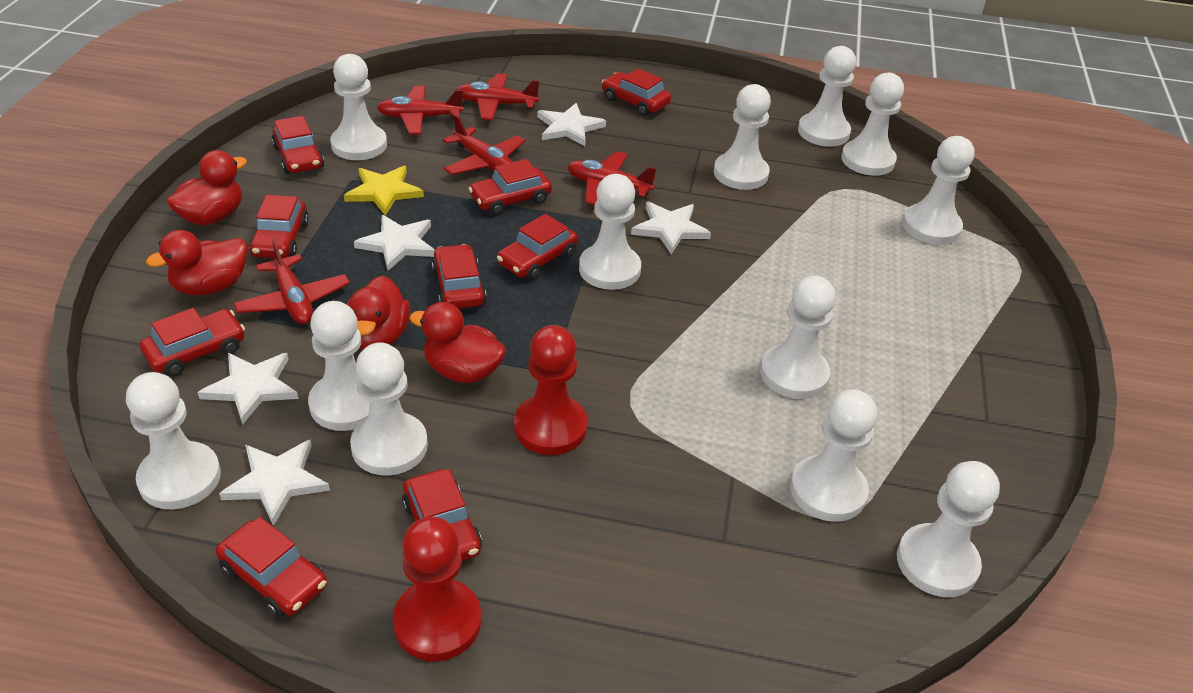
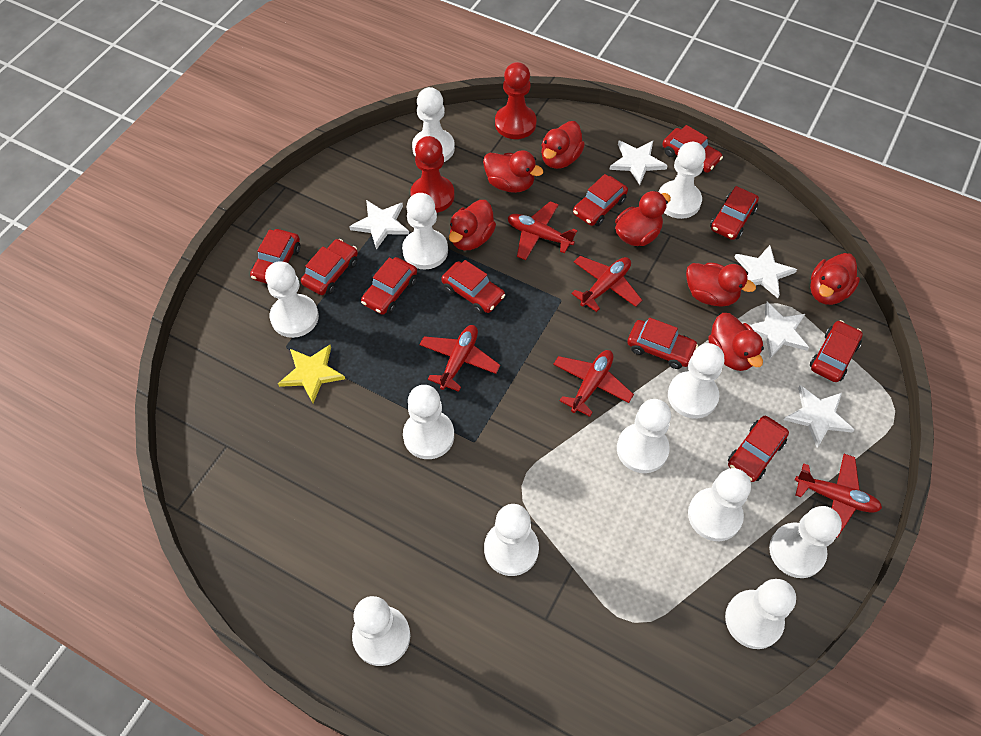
red car: 9 -> 10
red duck: 4 -> 7

